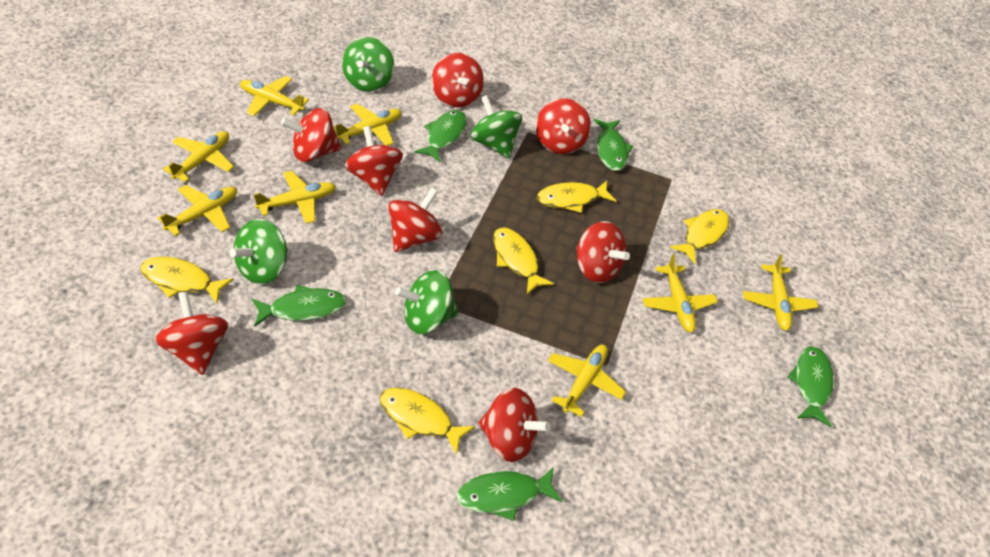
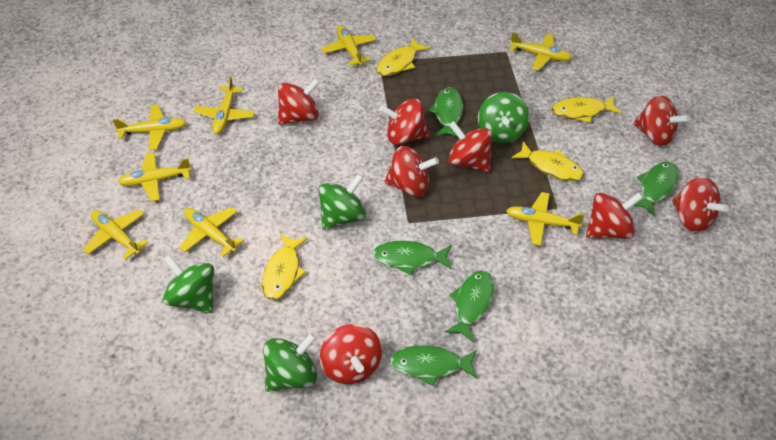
yellow fish: 5 -> 4

